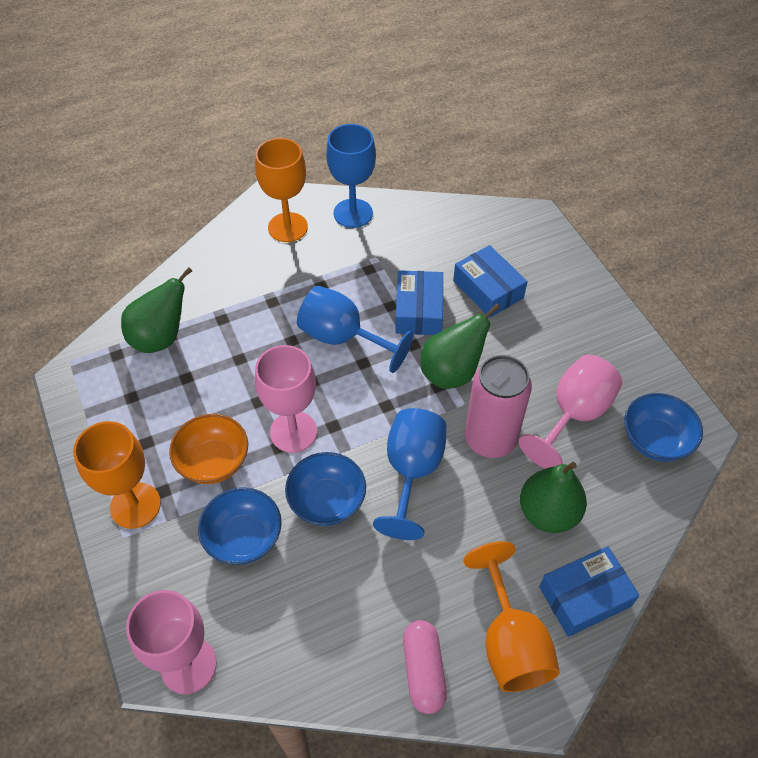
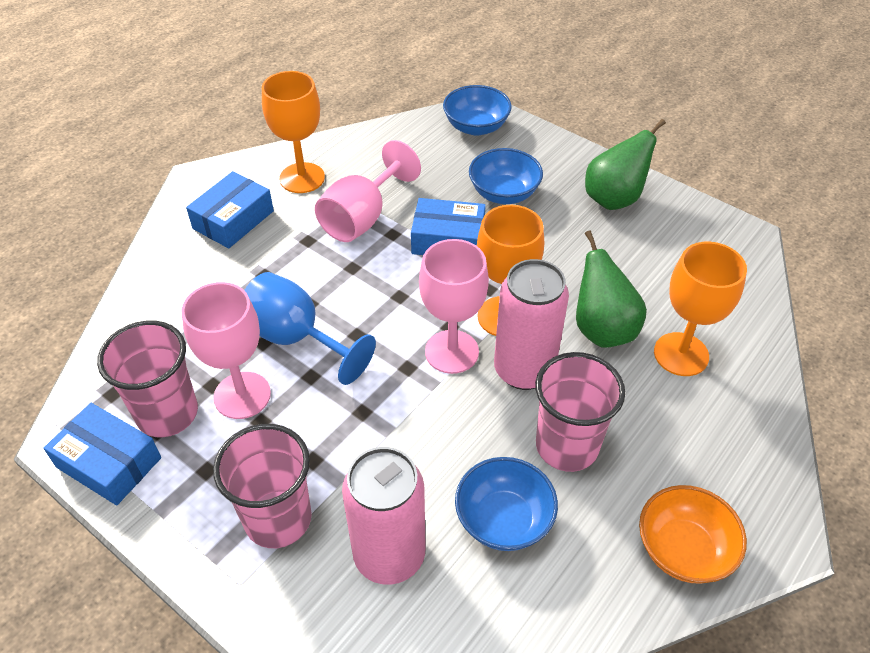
blue goblet: 3 -> 1
green pear: 3 -> 2
pink can: 1 -> 2
pink capsule: 1 -> 0
pink cup: 0 -> 3

